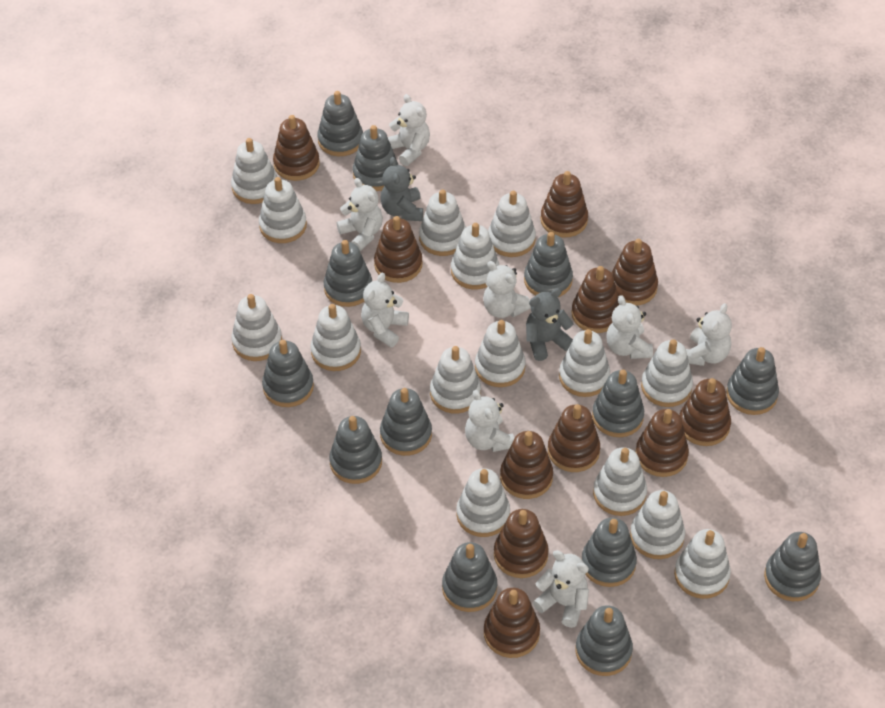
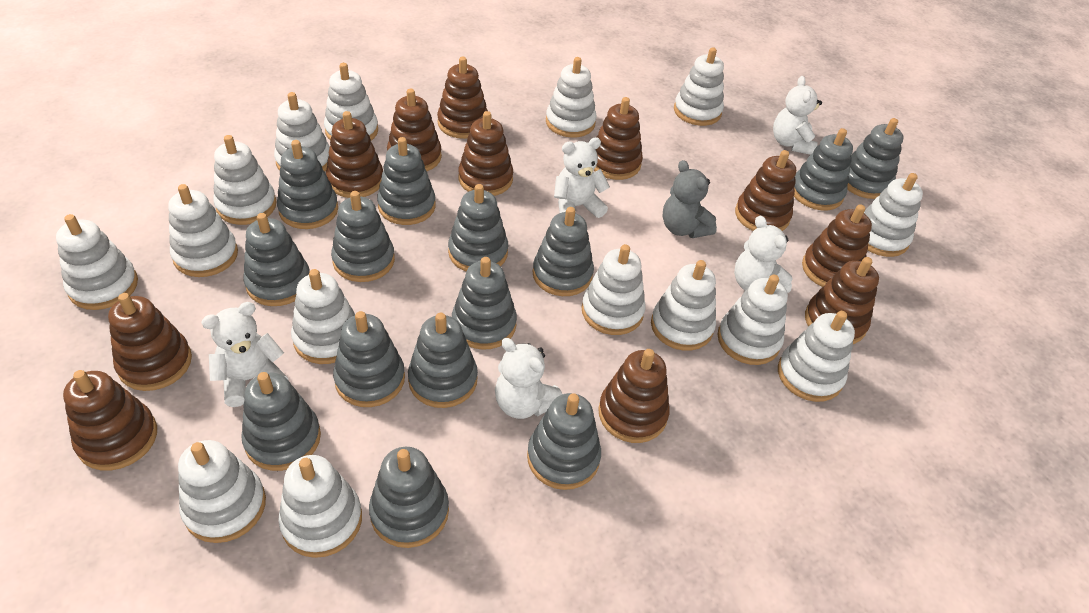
grey stacking toy: 13 -> 14
grey teddy bear: 2 -> 1
white teddy bear: 8 -> 5

